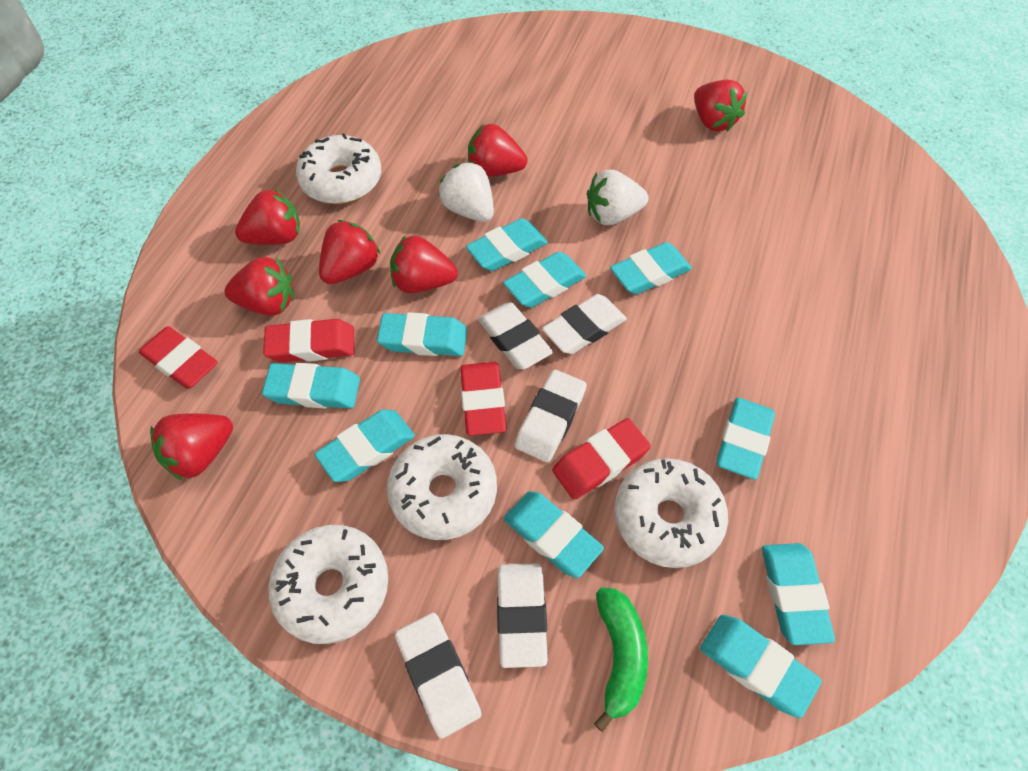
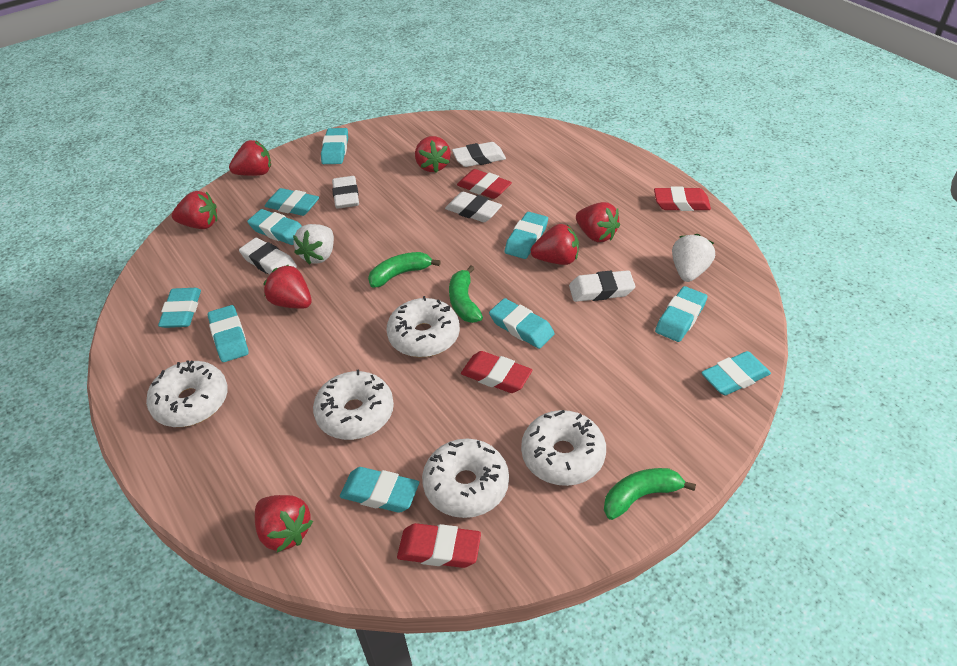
green banana: 1 -> 3
white donut: 4 -> 5

